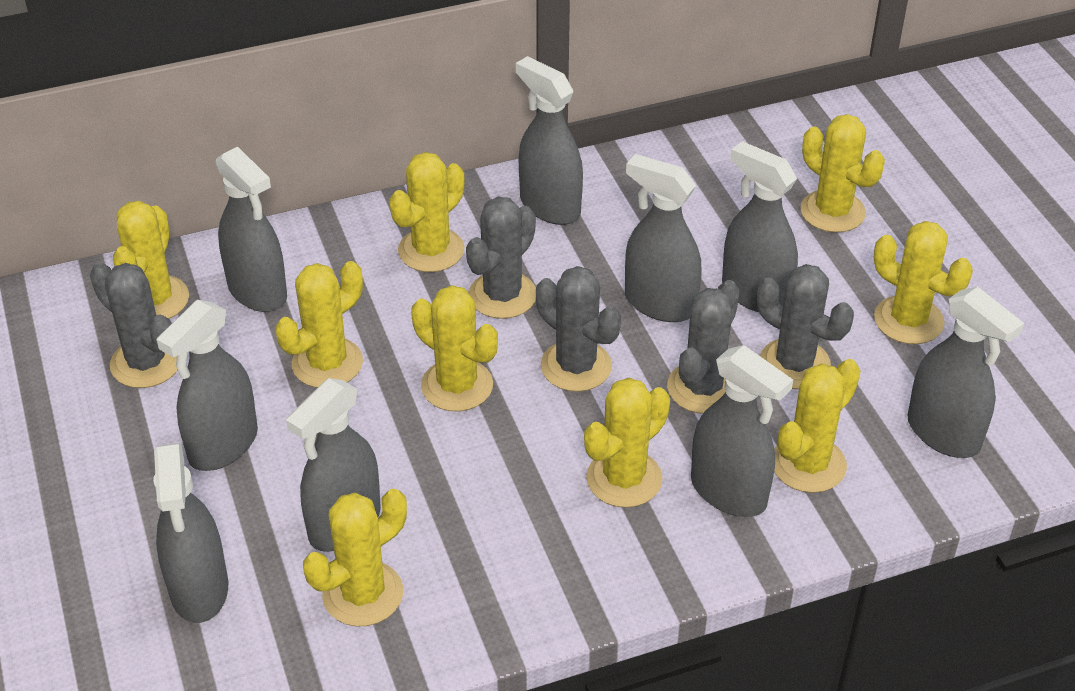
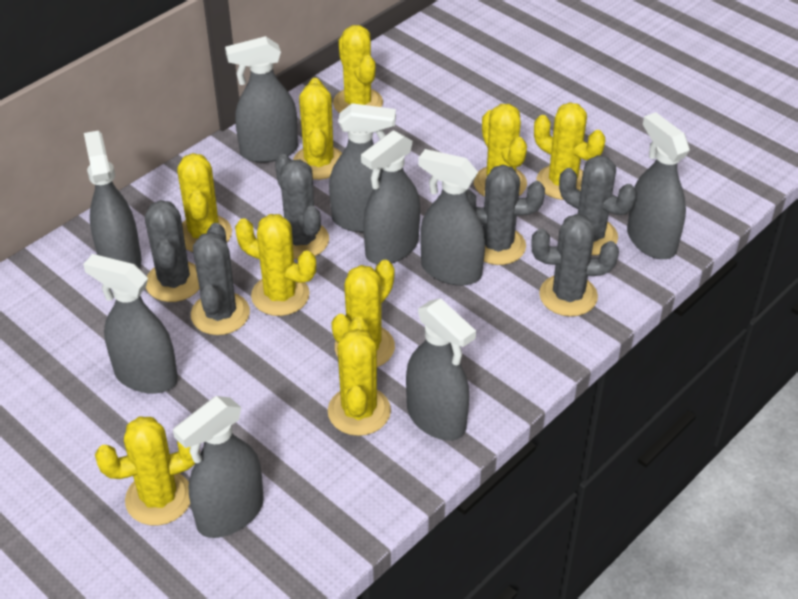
grey cactus: 5 -> 6

